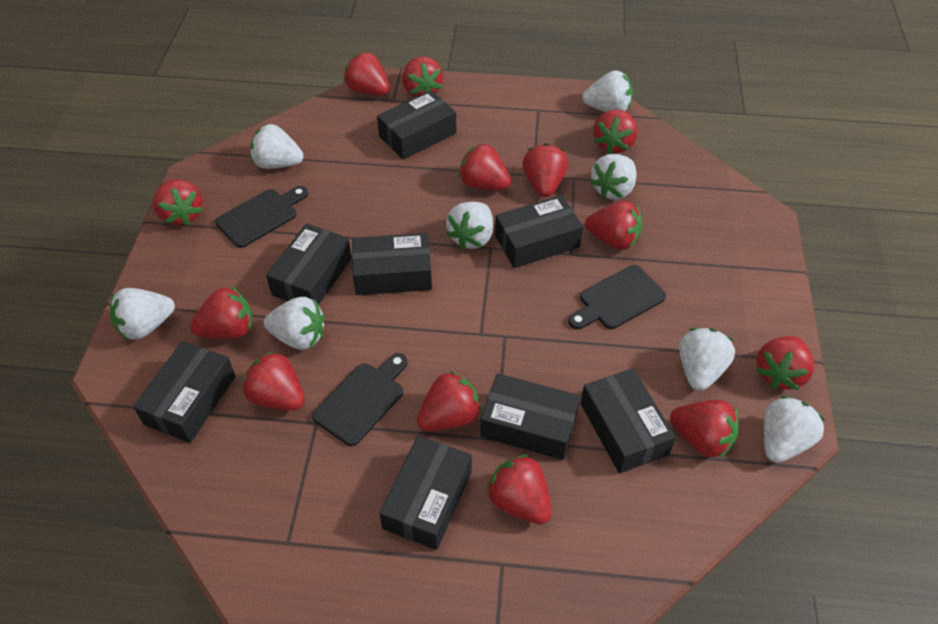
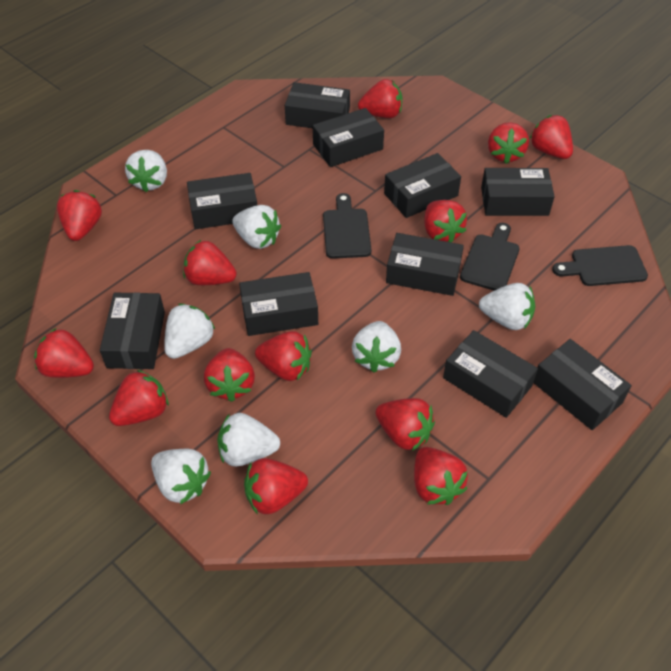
black box: 8 -> 10
white strawberry: 8 -> 7

